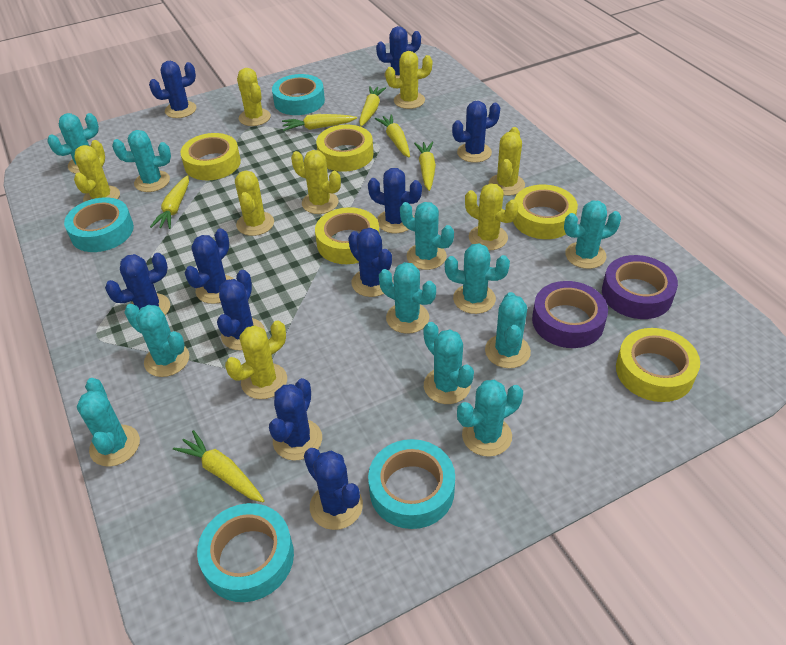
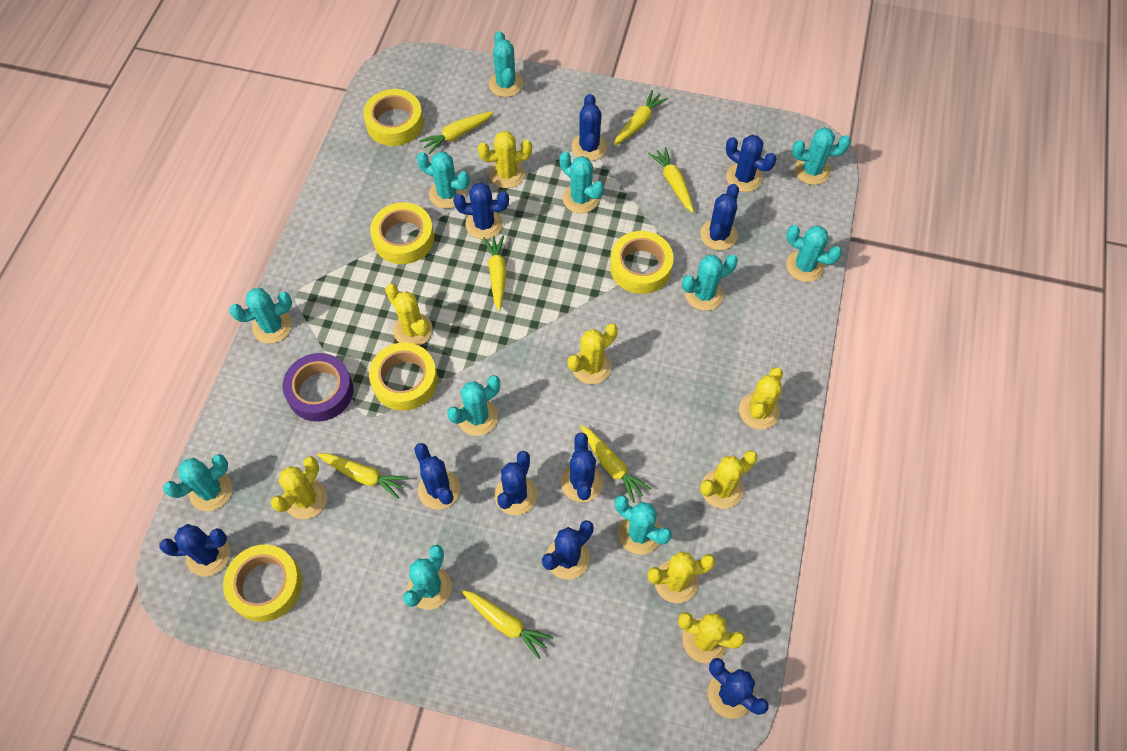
purple tape: 2 -> 1
turquoise tape: 4 -> 0
yellow carrot: 6 -> 7

